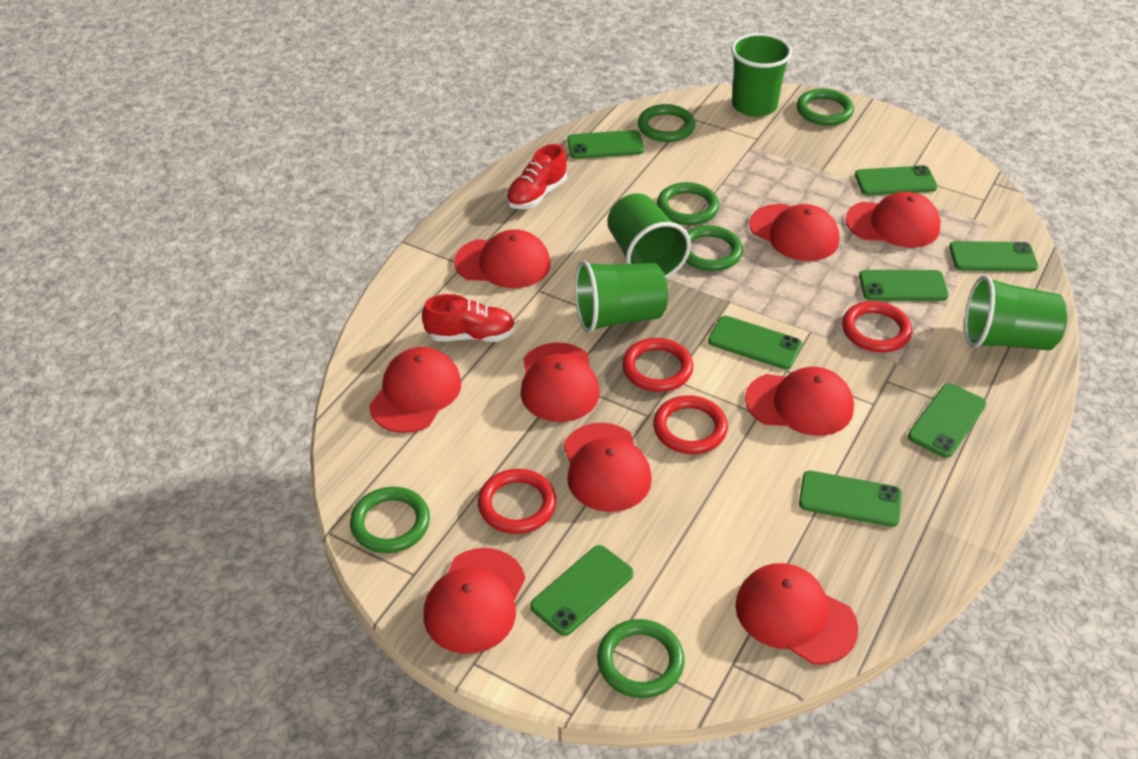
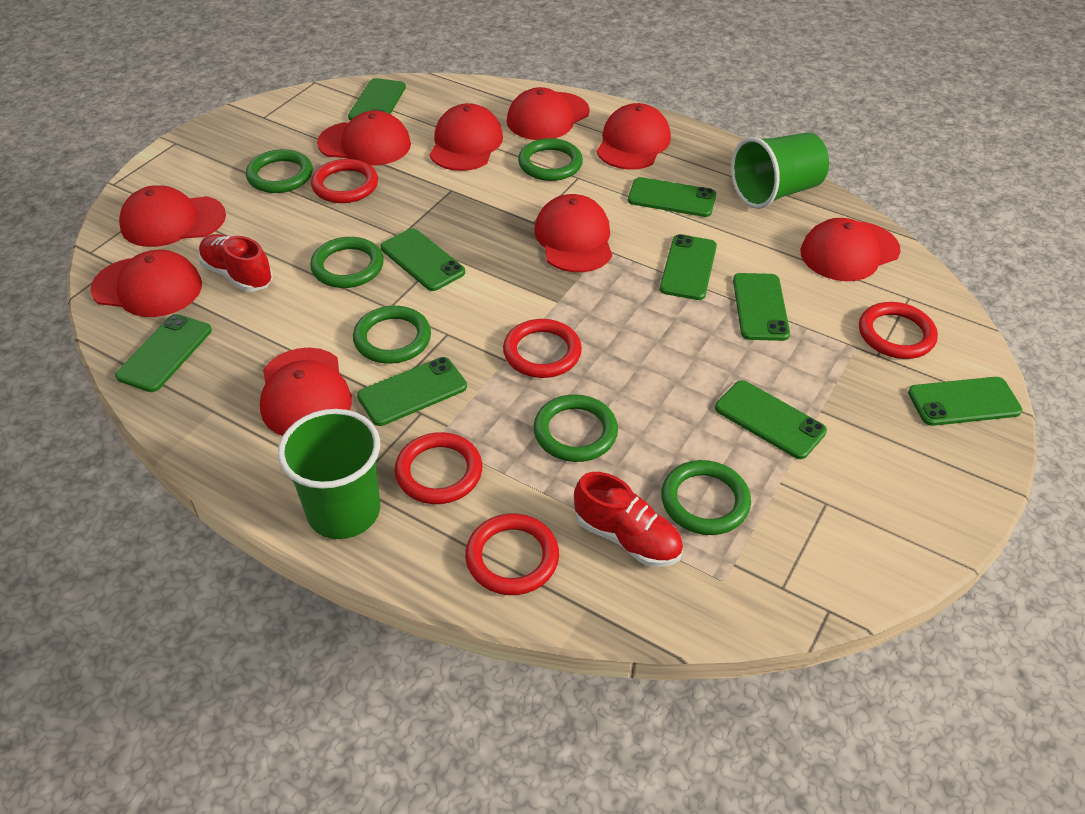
green cup: 4 -> 2
green phone: 8 -> 9
red ring: 4 -> 5

